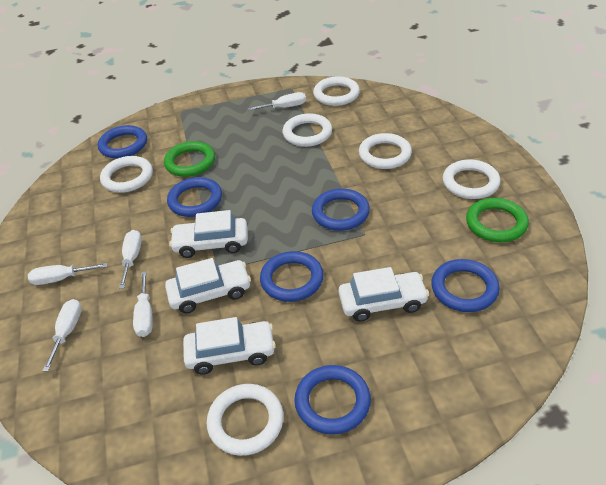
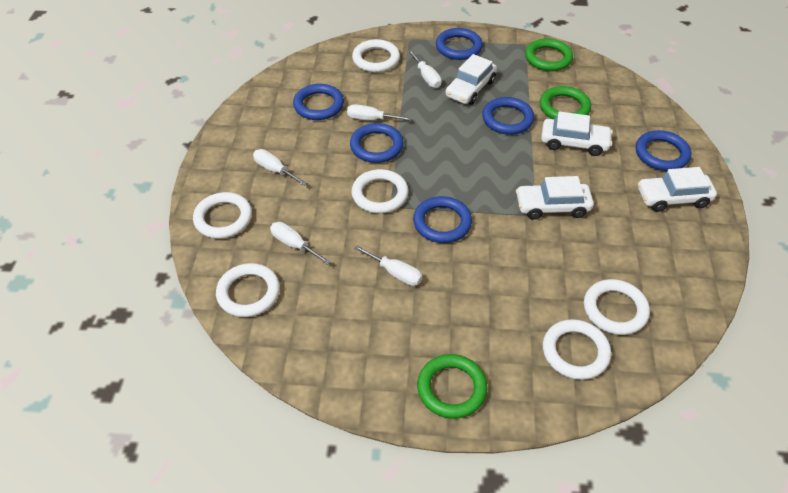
green ring: 2 -> 3

